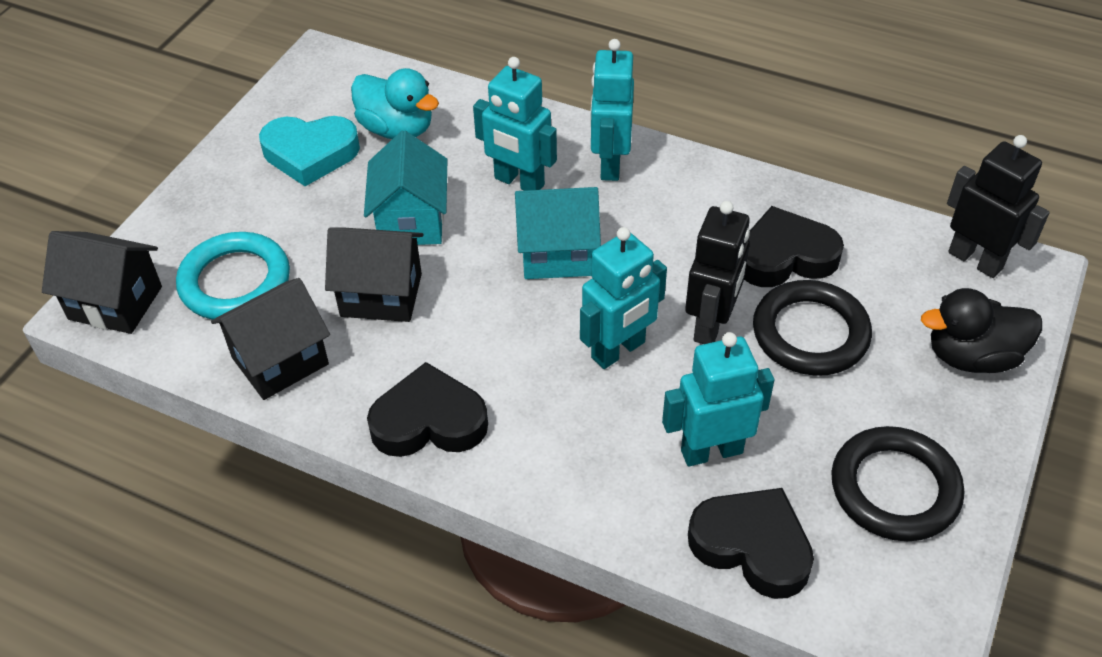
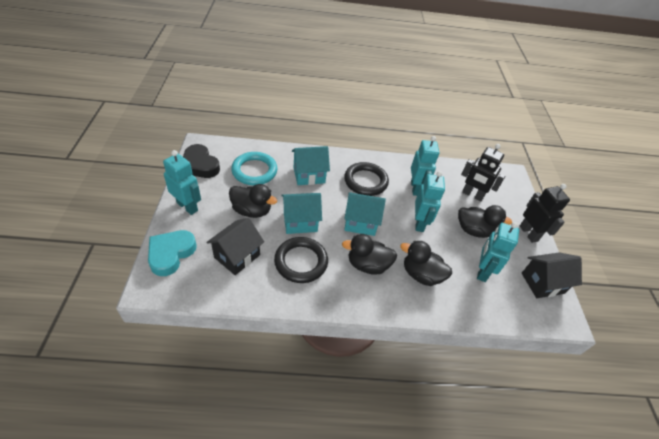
black duck: 1 -> 4
black heart: 3 -> 1
black house: 3 -> 2
turquoise duck: 1 -> 0
turquoise house: 2 -> 3

